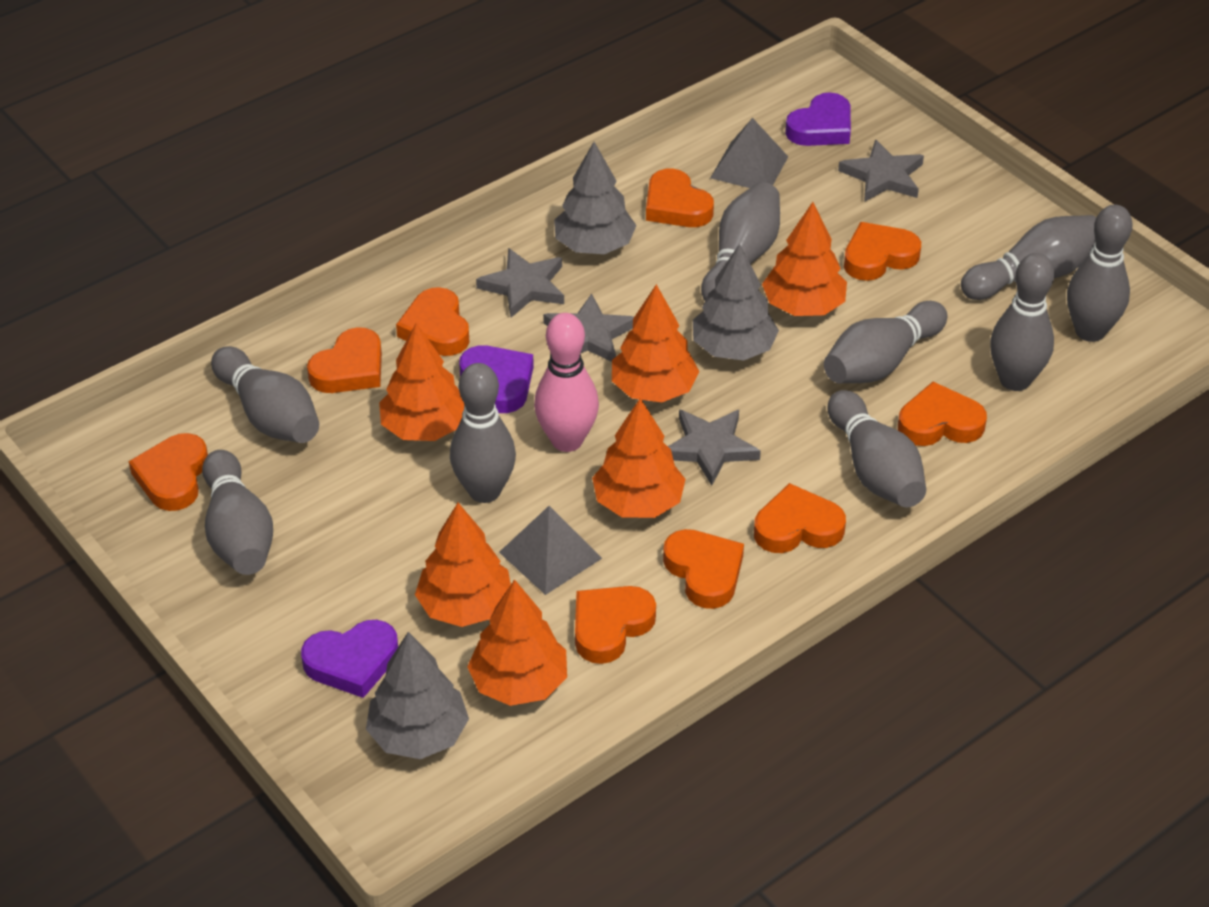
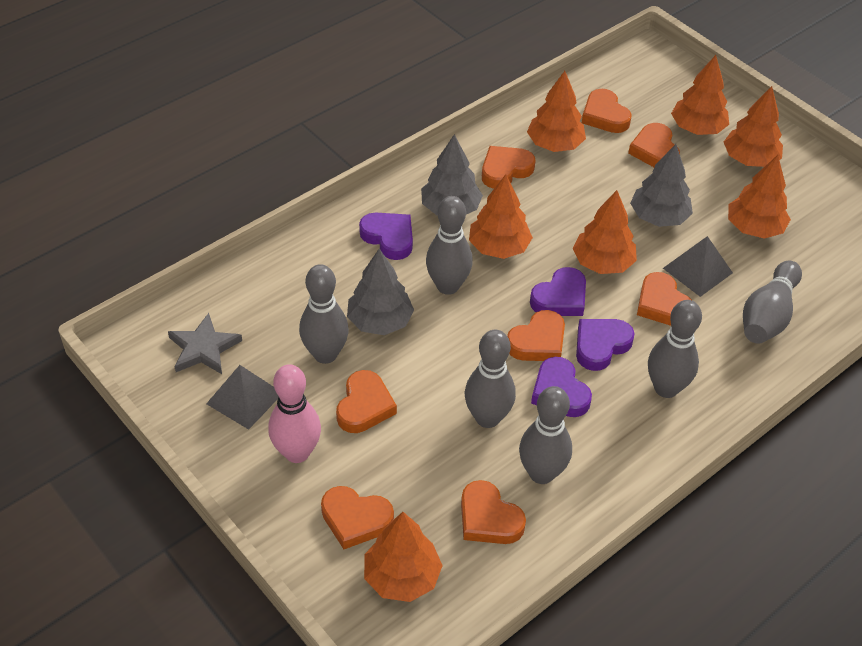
grey bowling pin: 9 -> 6
grey star: 4 -> 1
orange heart: 9 -> 8
orange tree: 6 -> 7
purple heart: 3 -> 4

